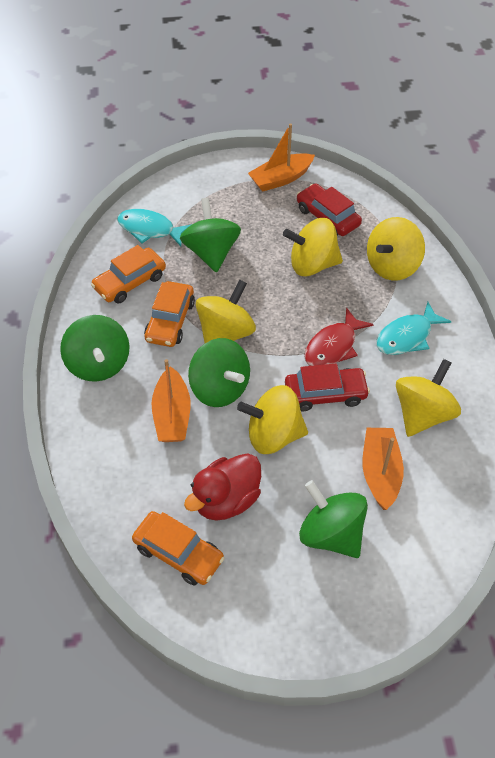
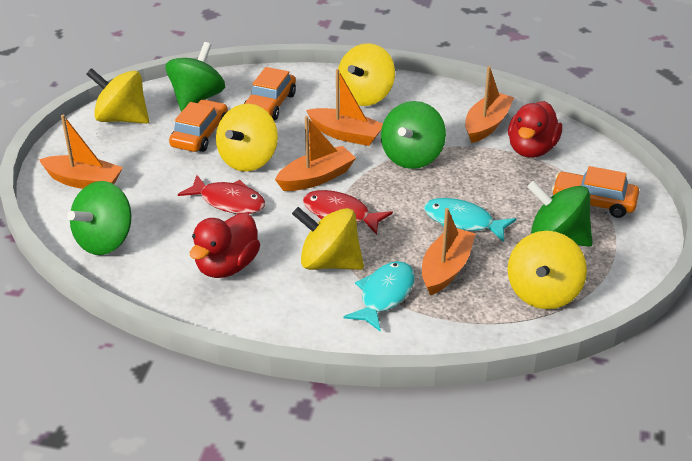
orange boat: 3 -> 5
red car: 2 -> 0
red duck: 1 -> 2
red fish: 1 -> 2

